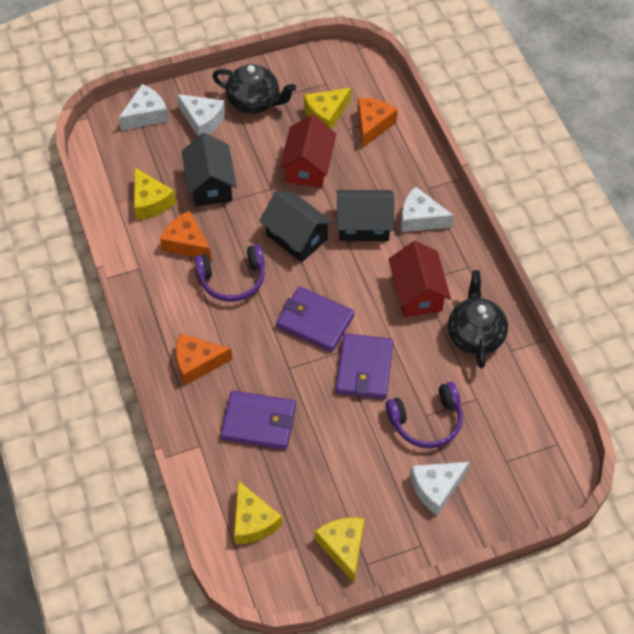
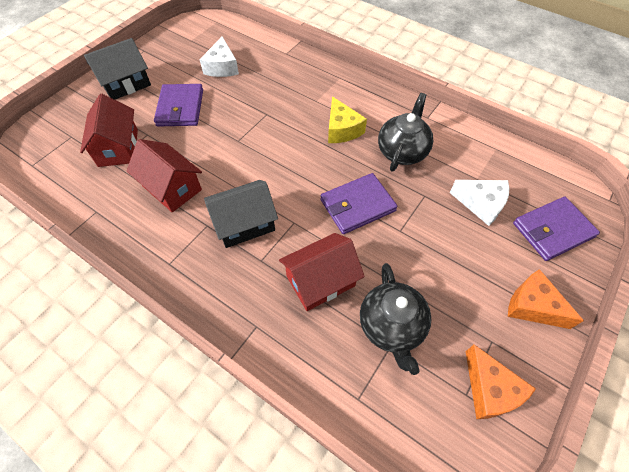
black house: 3 -> 2
orange cheese: 3 -> 2
purple headphones: 2 -> 0
red house: 2 -> 3
white cheese: 4 -> 2
yellow cheese: 4 -> 1

